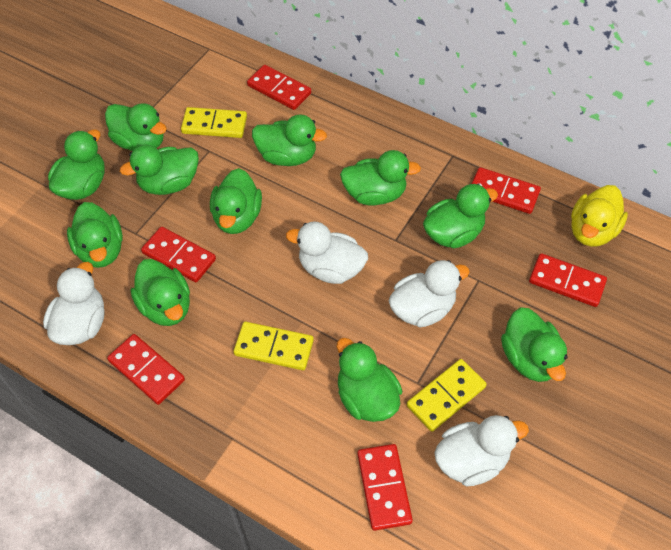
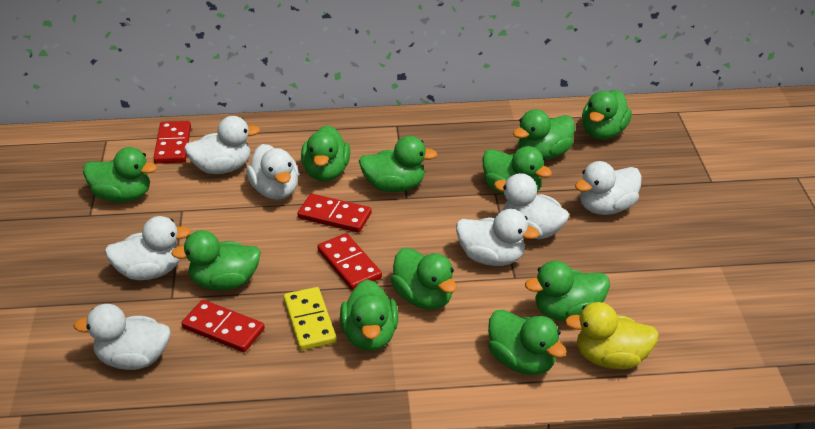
red domino: 6 -> 4
white duck: 4 -> 7
yellow domino: 3 -> 1

